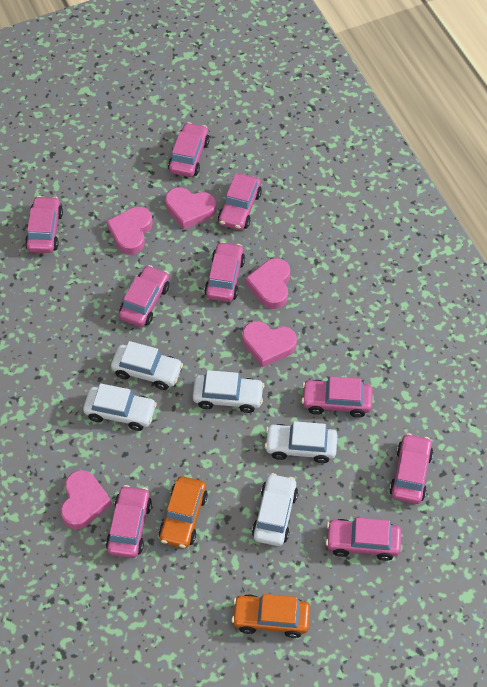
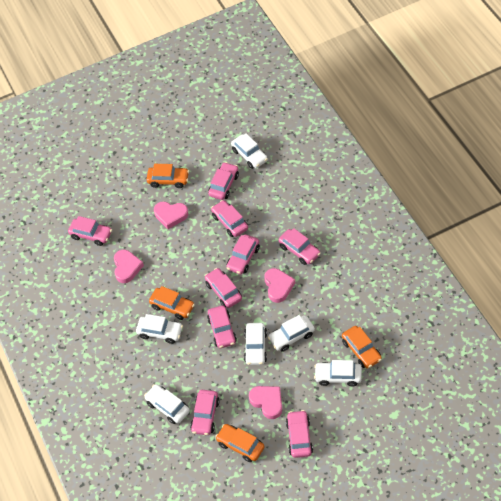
orange car: 2 -> 4
pink heart: 5 -> 4
white car: 5 -> 6

